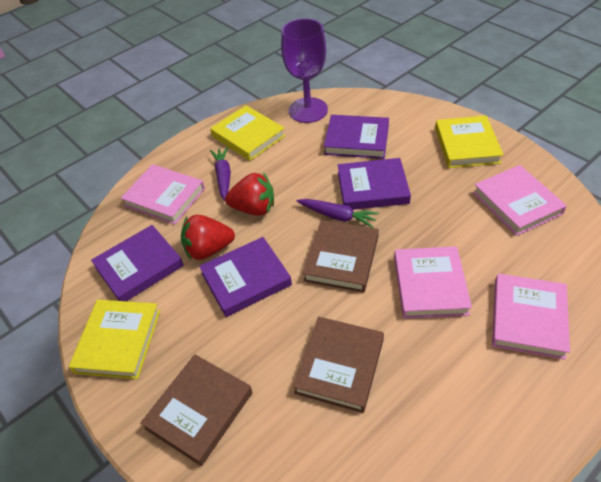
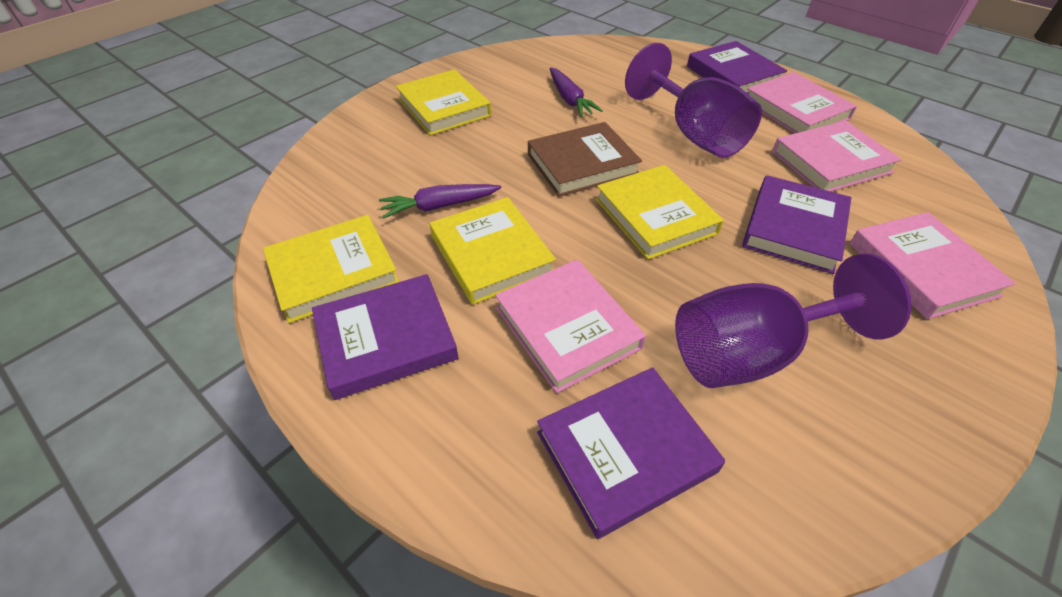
brown book: 3 -> 1
purple goblet: 1 -> 2
red strawberry: 2 -> 0
yellow book: 3 -> 4

